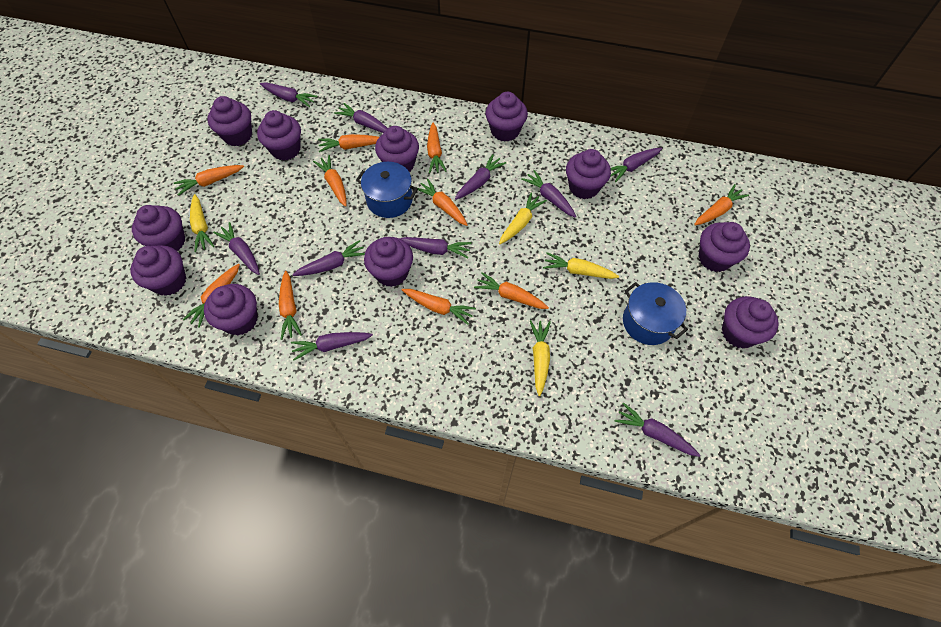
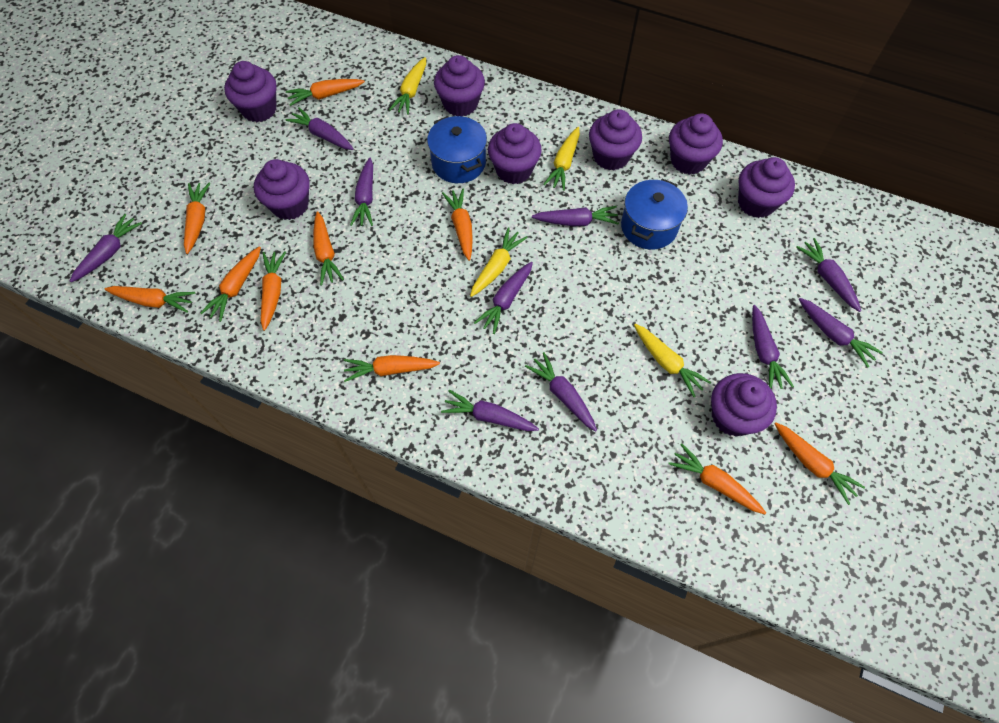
purple cupcake: 11 -> 8

